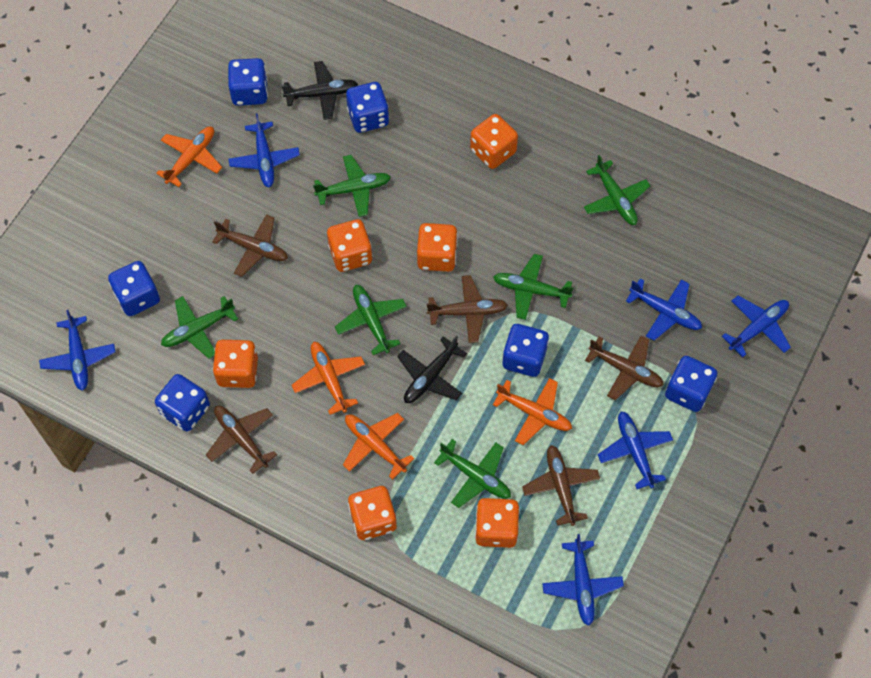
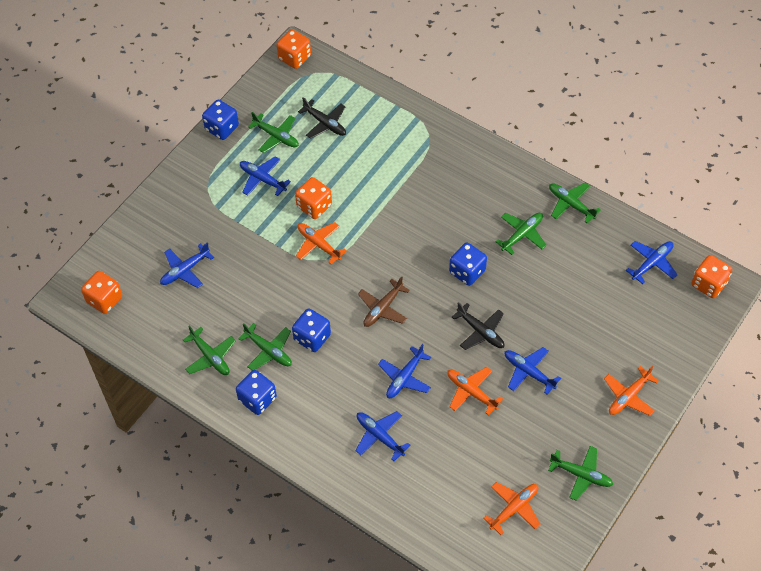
blue dice: 6 -> 4
brown plane: 5 -> 1
orange dice: 6 -> 4

